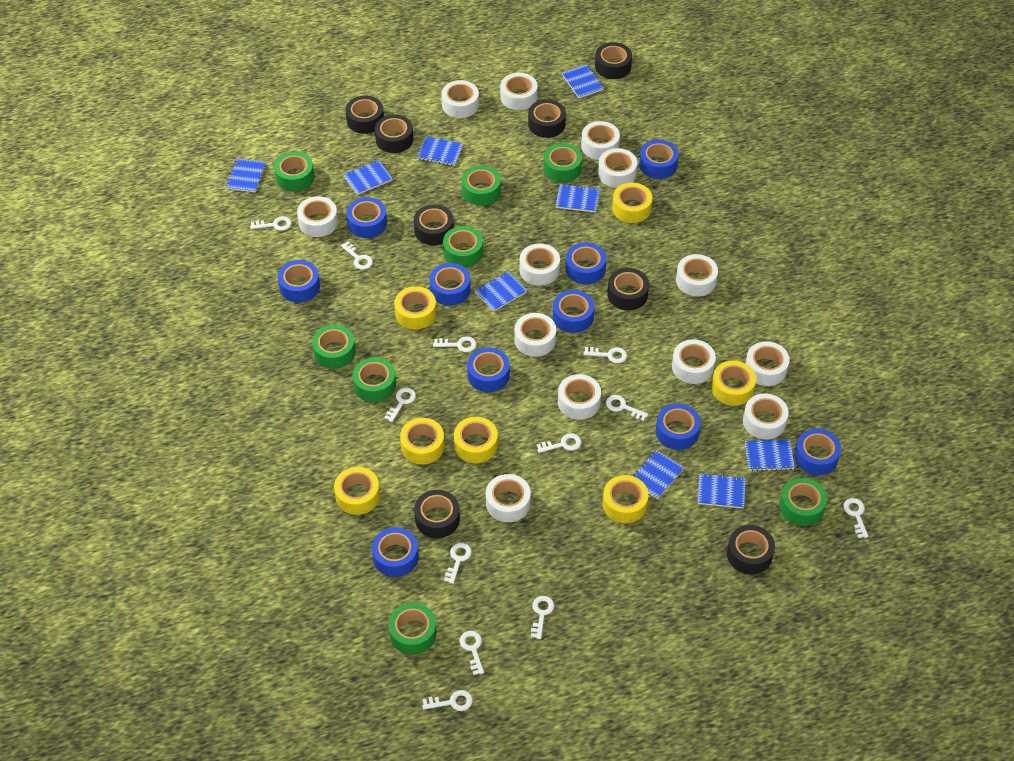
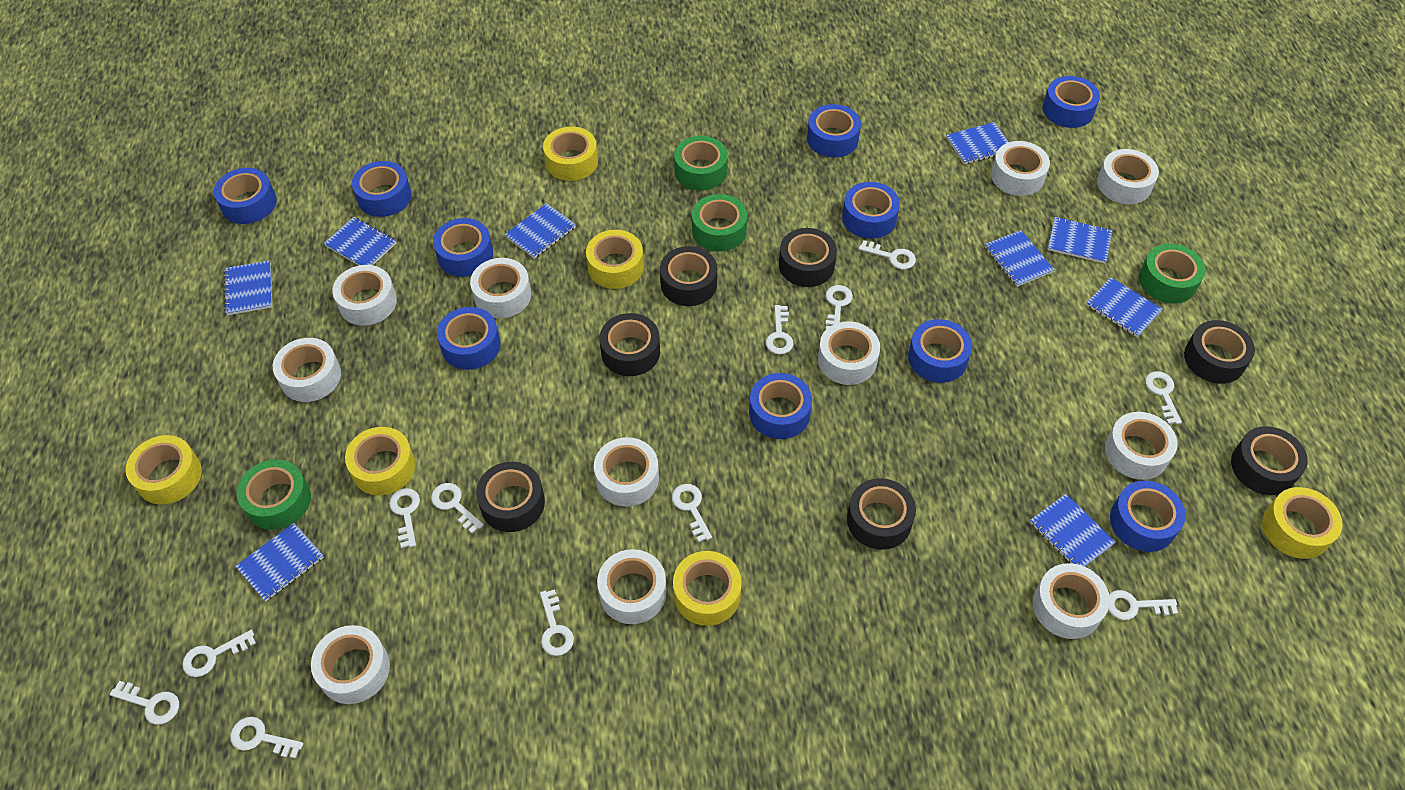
black tape: 8 -> 7
green tape: 8 -> 4
white tape: 13 -> 11
yellow tape: 7 -> 6

